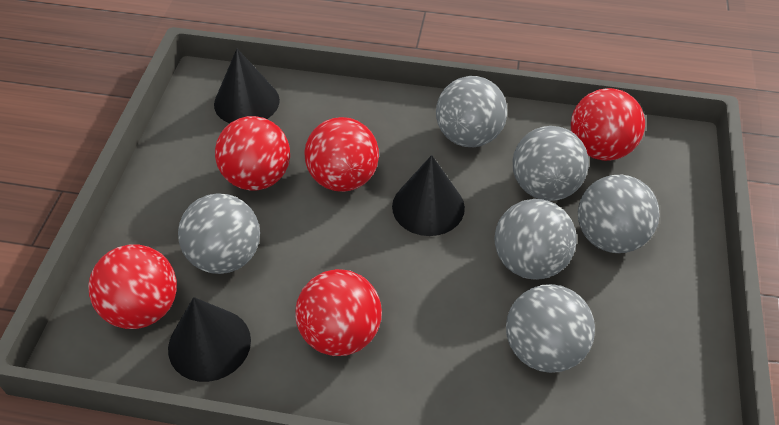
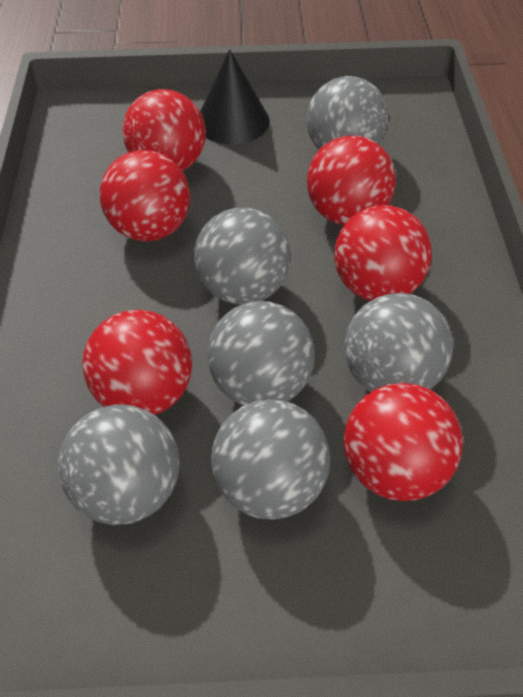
black cone: 3 -> 1
red ball: 5 -> 6

